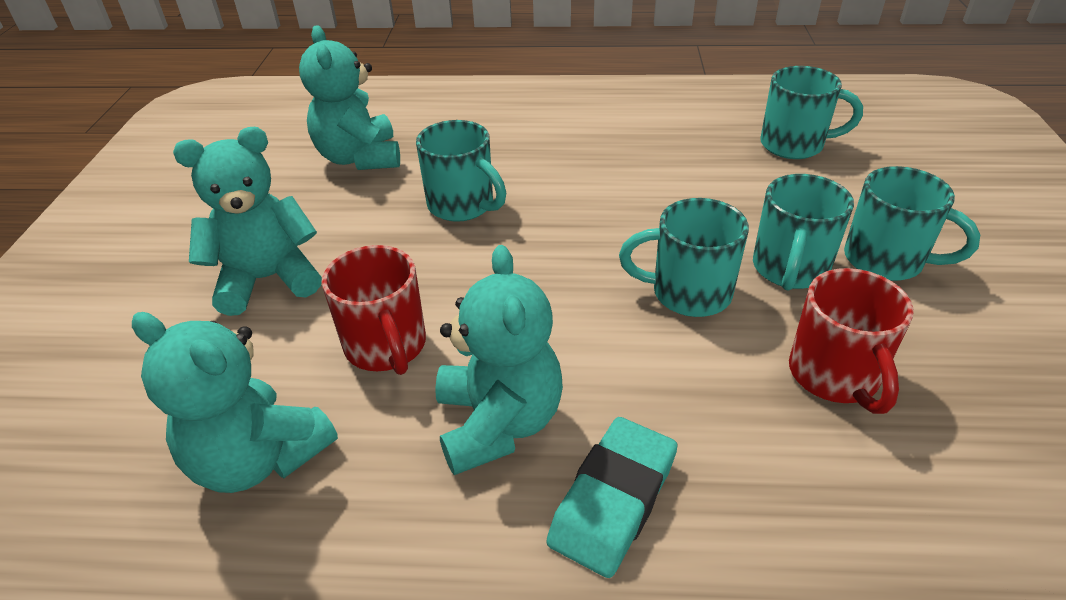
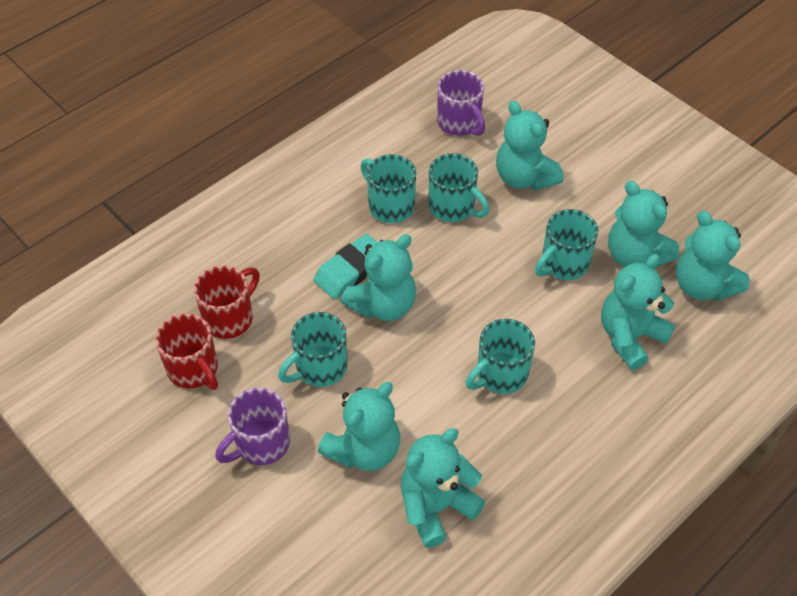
purple mug: 0 -> 2
turquoise teddy bear: 4 -> 7

